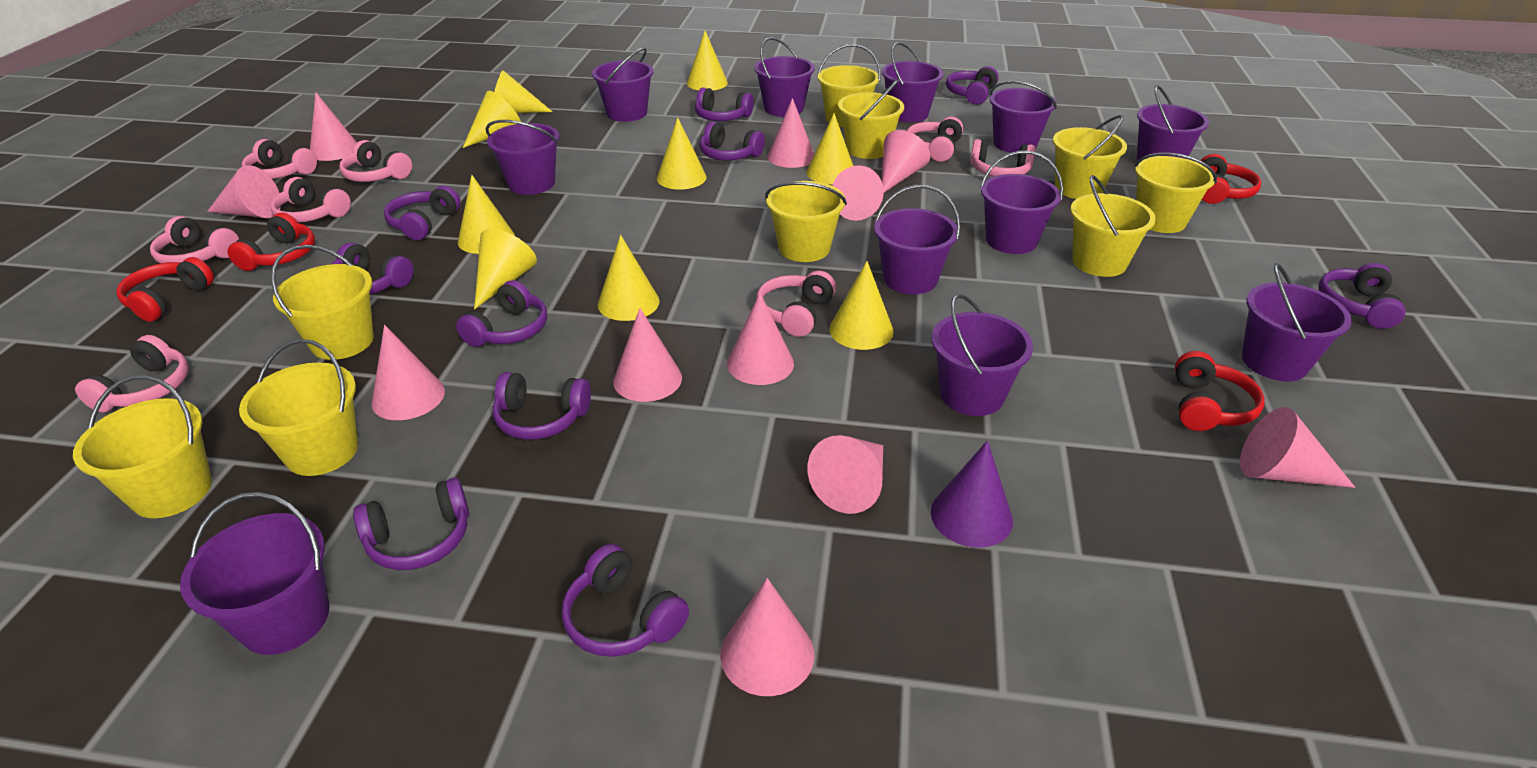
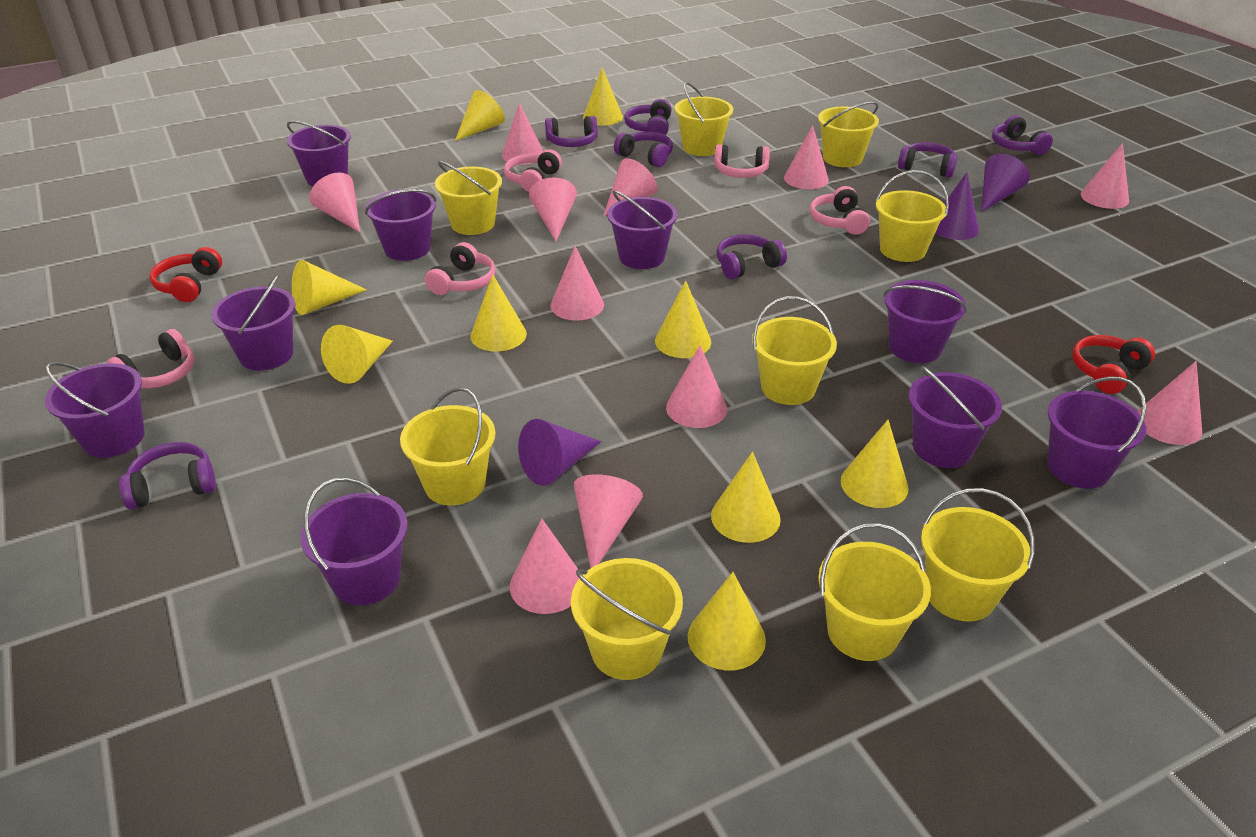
pink headphones: 8 -> 5
purple bucket: 11 -> 9
purple cone: 1 -> 3
purple headphones: 10 -> 7
red headphones: 4 -> 2

